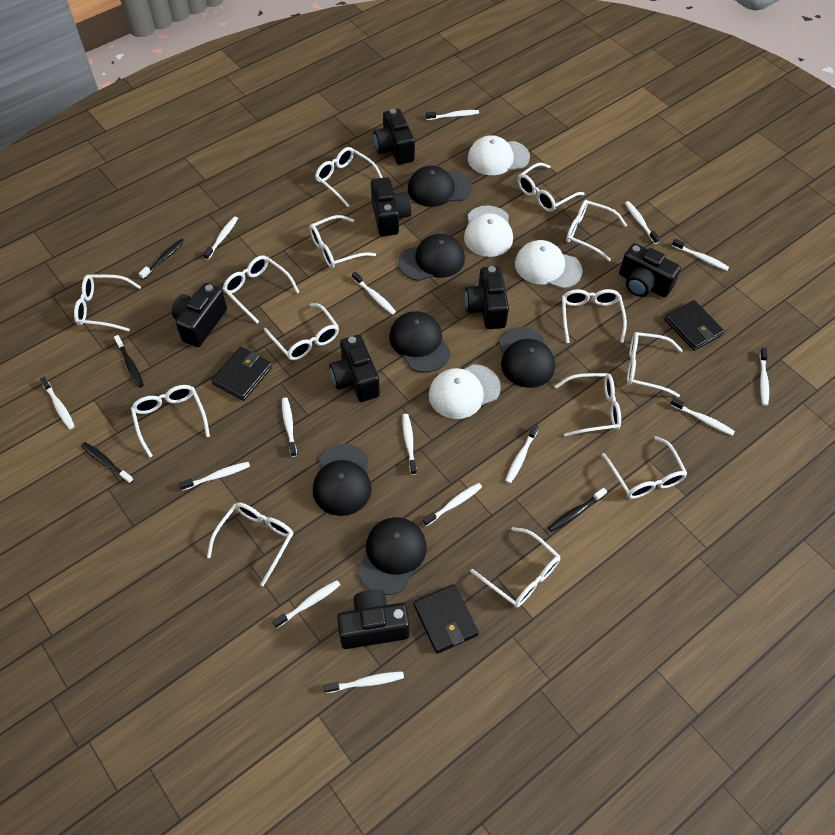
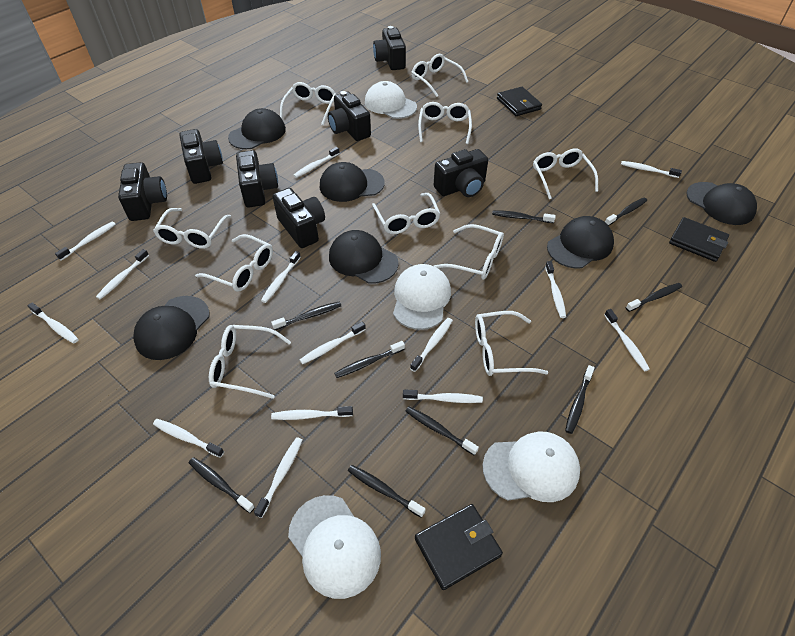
black toothbrush: 4 -> 9
white glasses: 14 -> 10
white toothbrush: 15 -> 14

